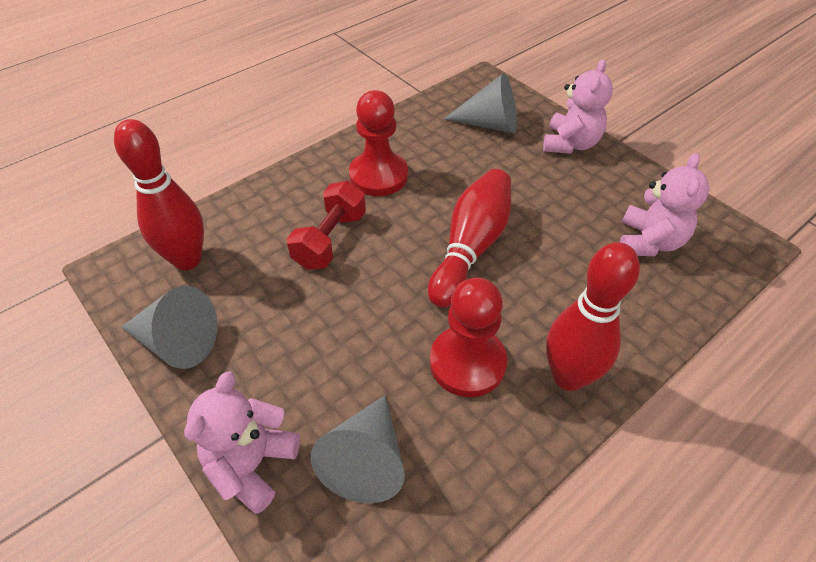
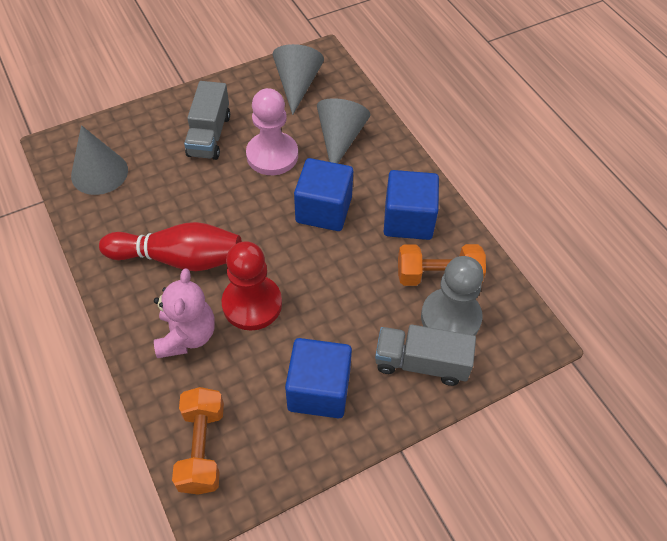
blue cube: 0 -> 3
grey pawn: 0 -> 1
grey truck: 0 -> 2
orange dumbbell: 0 -> 2
pink pawn: 0 -> 1
pink teddy bear: 3 -> 1
red bowling pin: 3 -> 1
red dumbbell: 1 -> 0
red pawn: 2 -> 1

